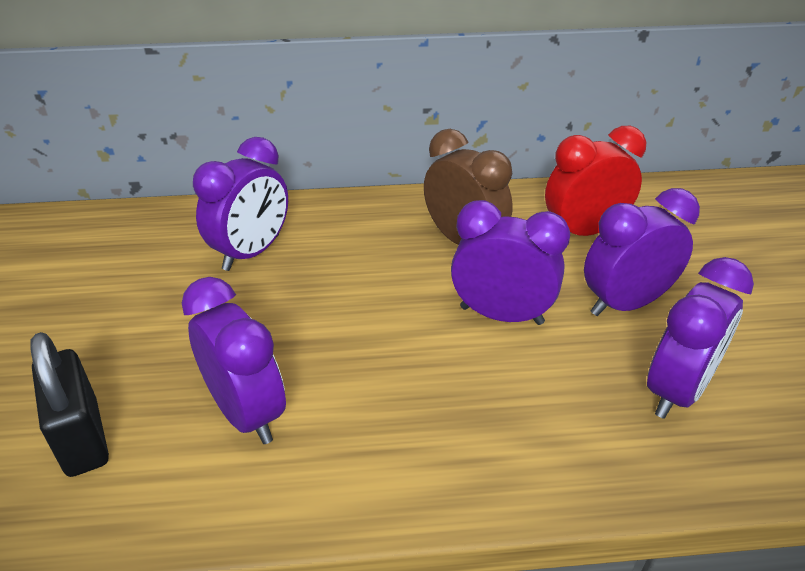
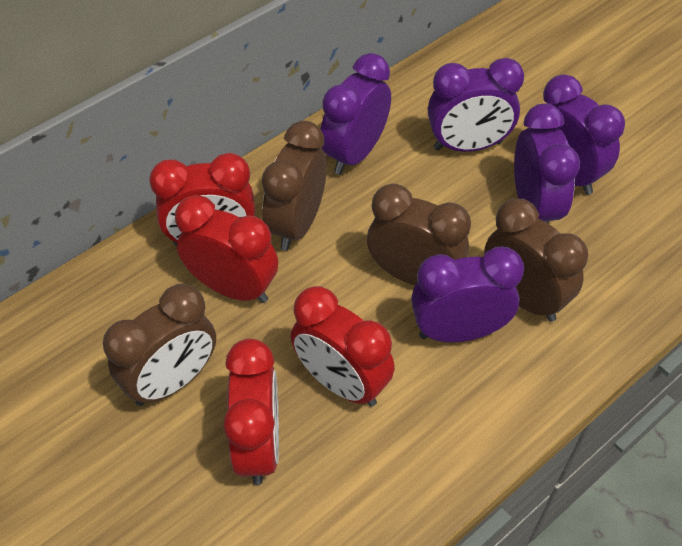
black padlock: 1 -> 0
brown clock: 1 -> 4
red clock: 1 -> 4

